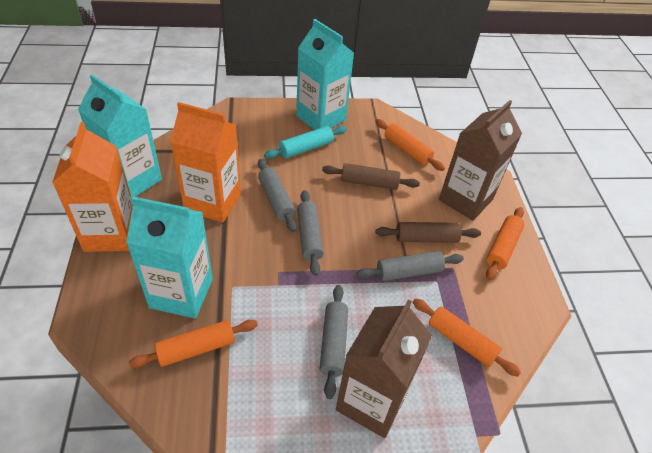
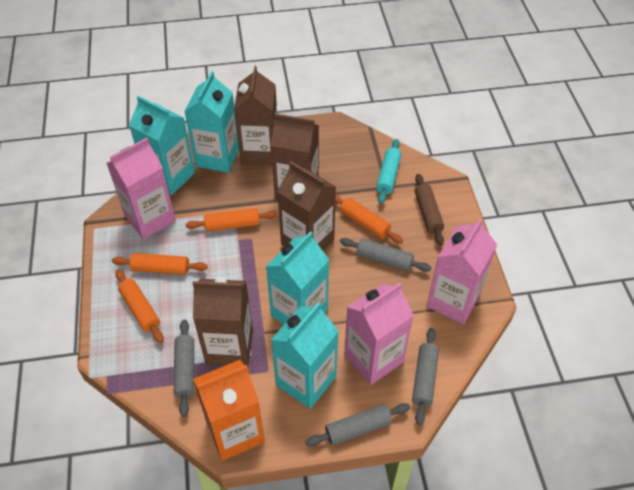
brown carton: 2 -> 4
brown rolling pin: 2 -> 1
orange carton: 2 -> 1
pink carton: 0 -> 3
turquoise carton: 3 -> 4

